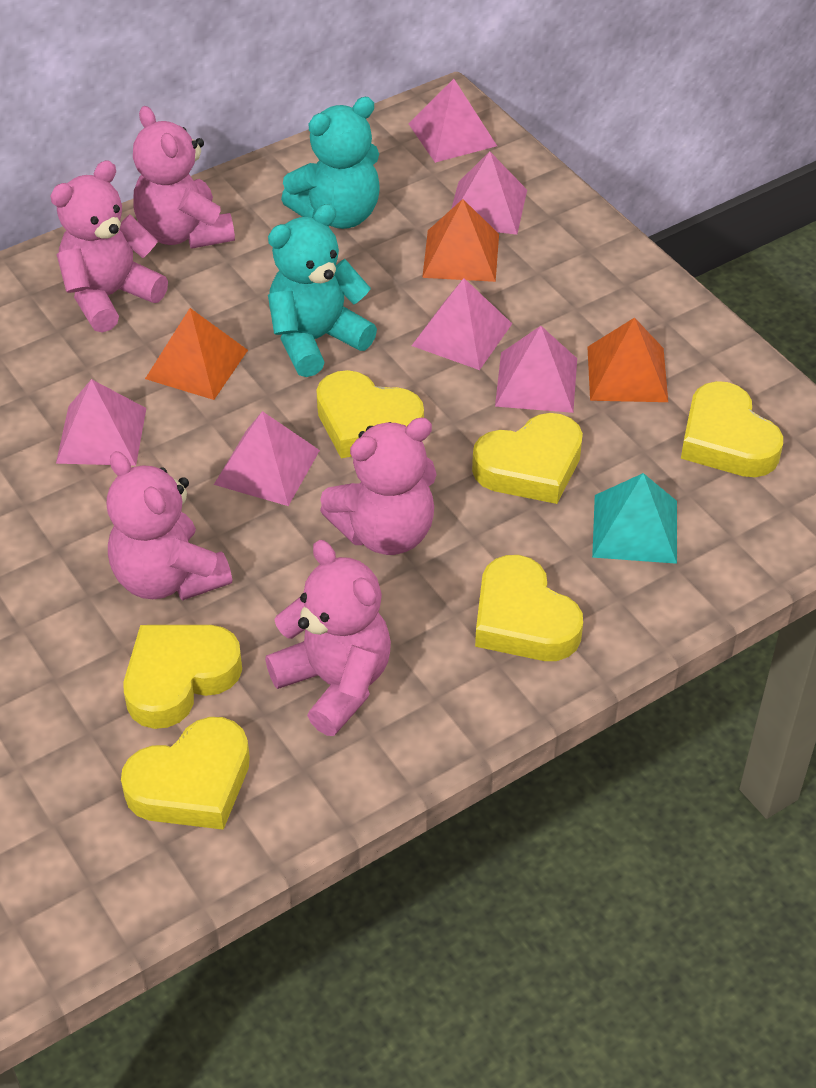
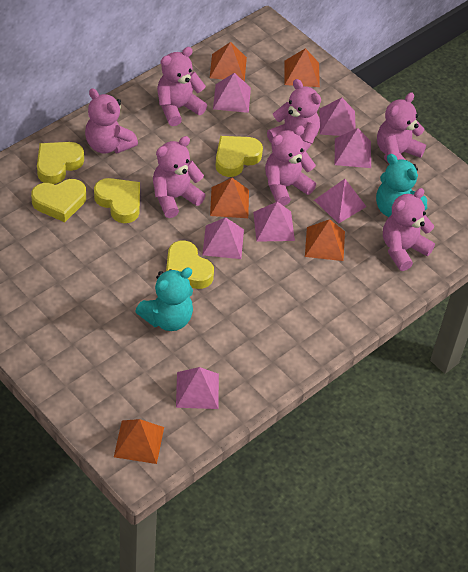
orange pyramid: 3 -> 5
pink pyramid: 6 -> 7
pink teddy bear: 5 -> 7
turquoise pyramid: 1 -> 0
yellow heart: 6 -> 5

